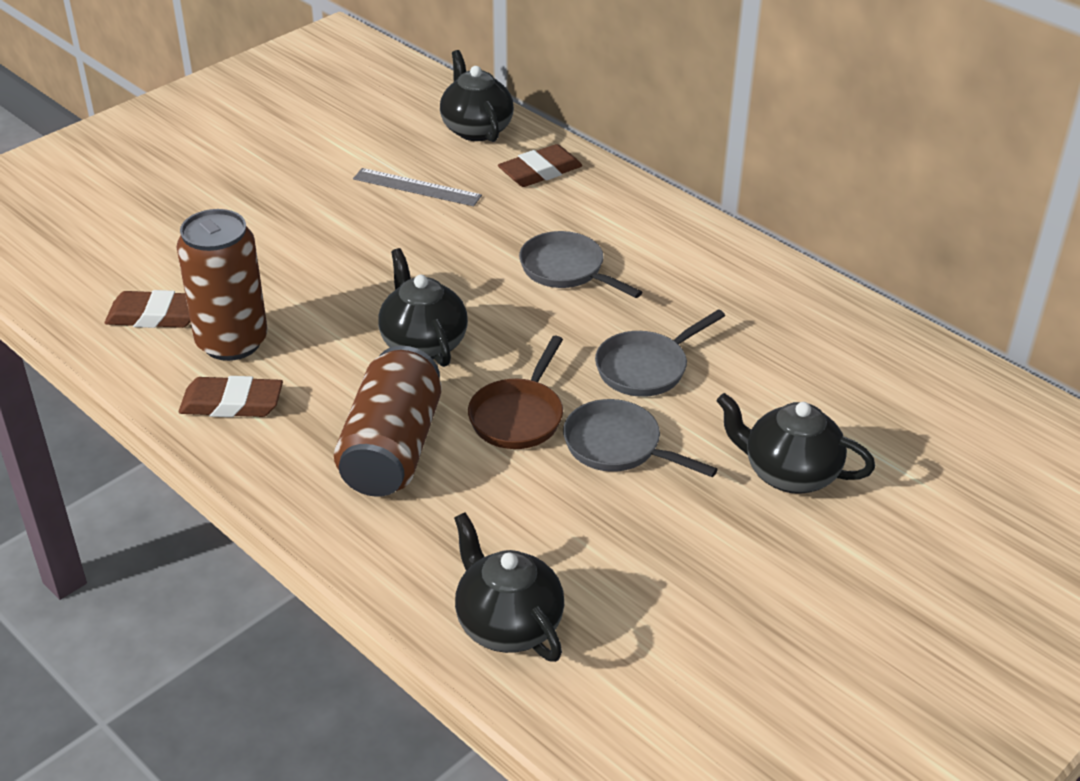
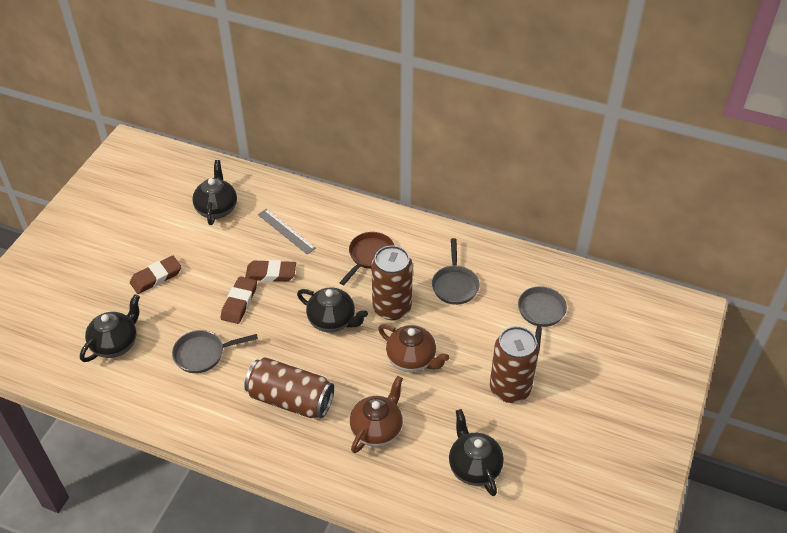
brown can: 2 -> 3
brown teapot: 0 -> 2

